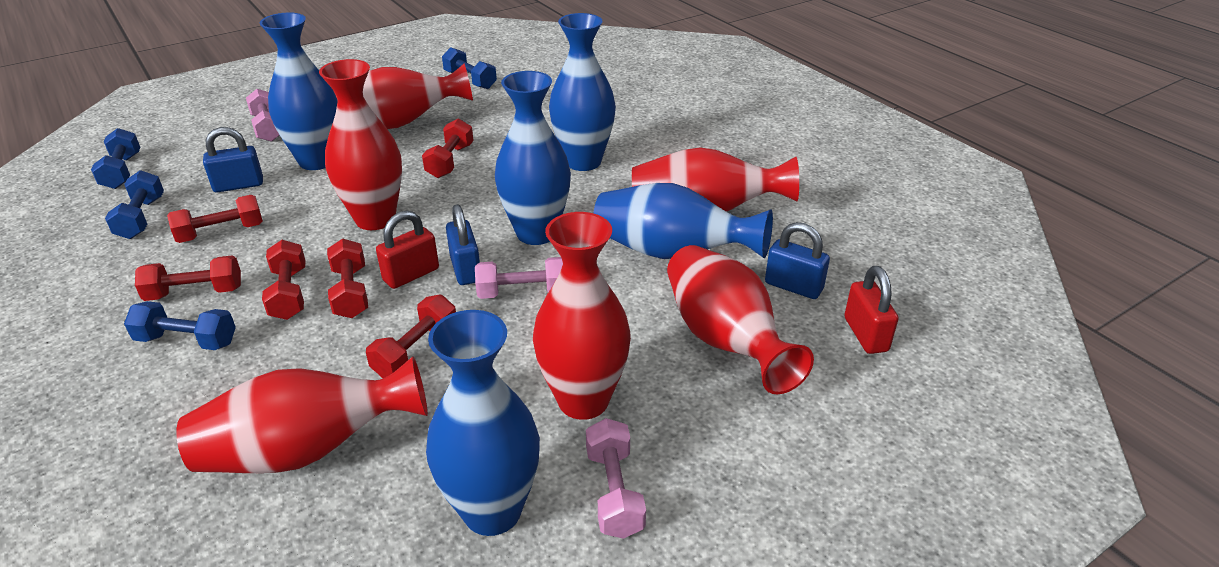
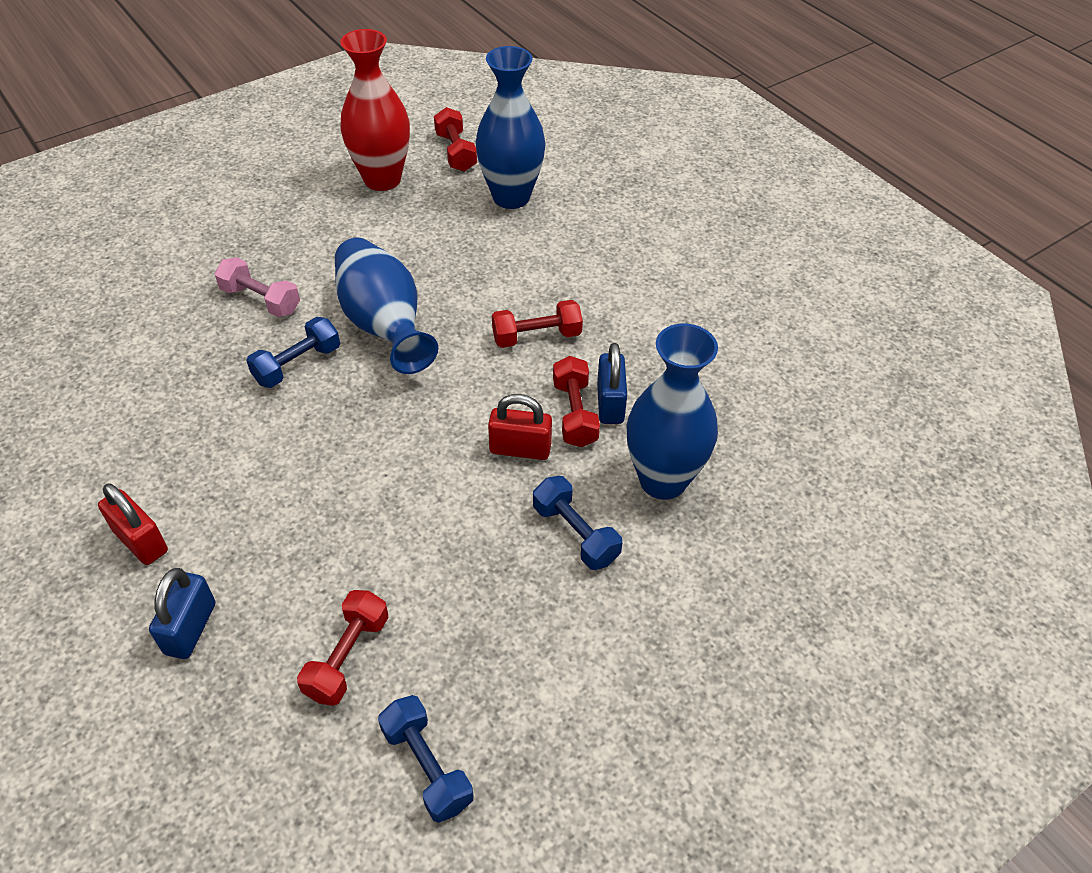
blue dumbbell: 4 -> 3
blue padlock: 3 -> 2
blue vase: 5 -> 3
pink dumbbell: 3 -> 1
red dumbbell: 6 -> 4
red vase: 6 -> 1

